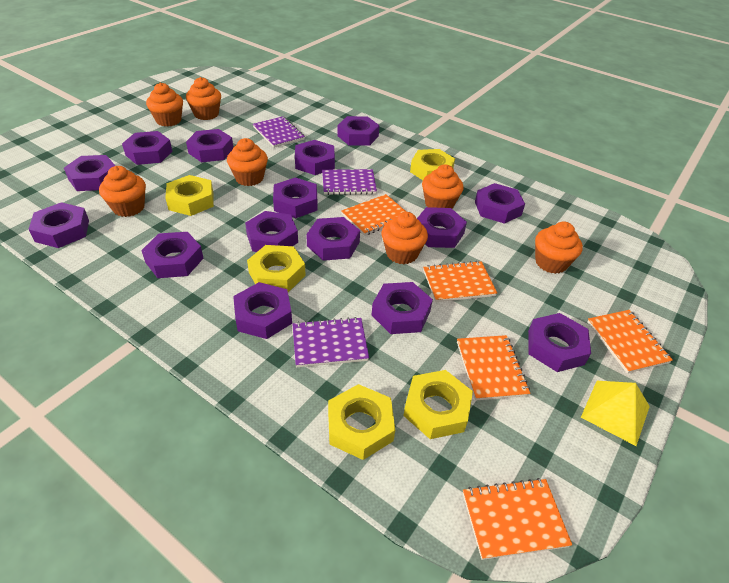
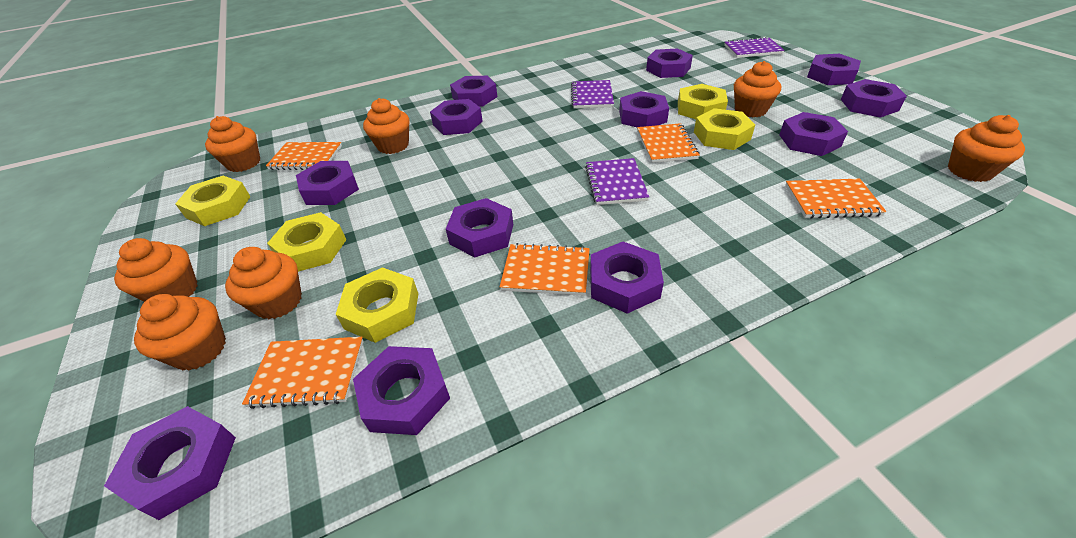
purple nut: 15 -> 12
yellow pyramid: 1 -> 0

